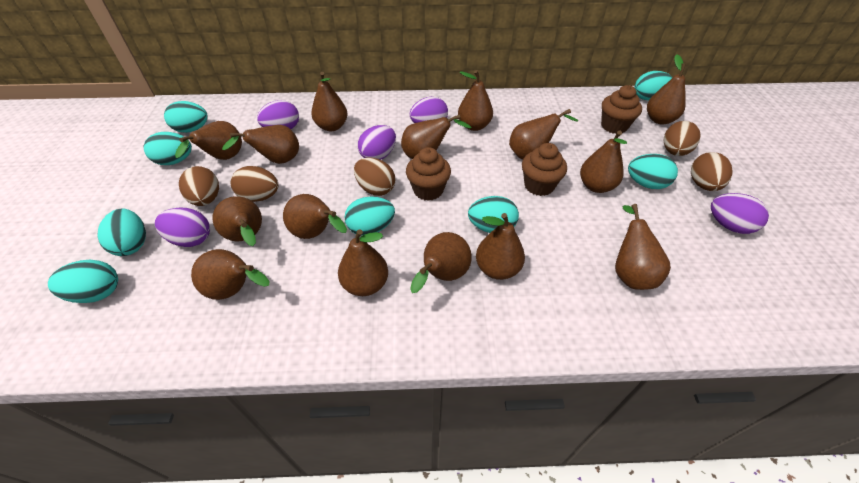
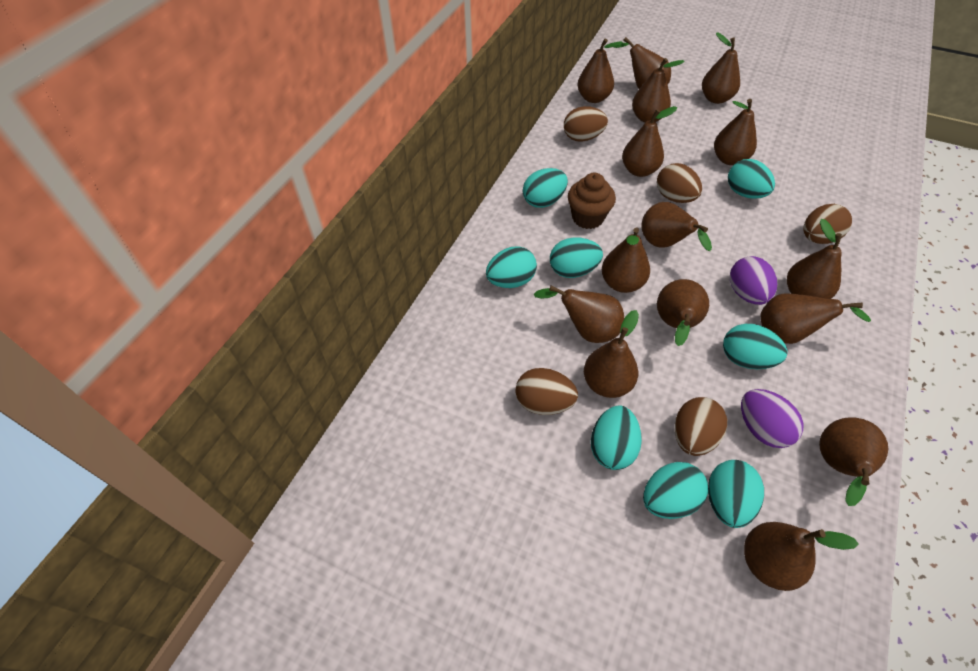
brown cupcake: 3 -> 1
purple egg: 5 -> 2

